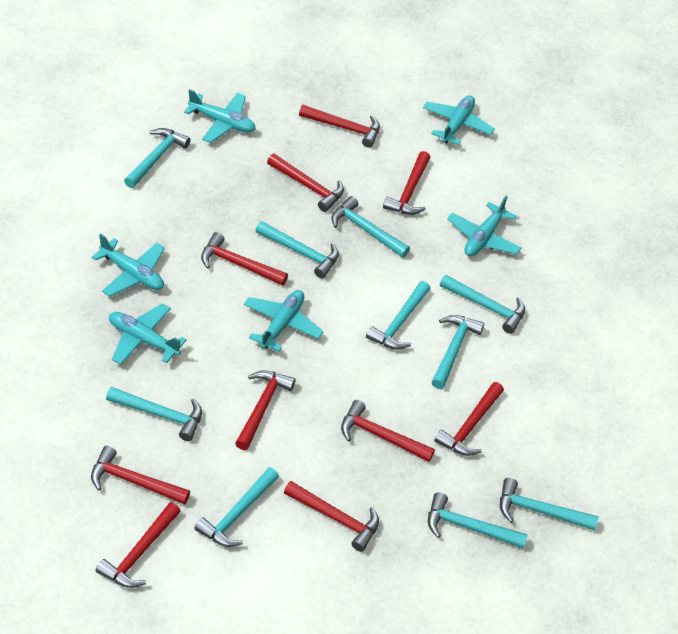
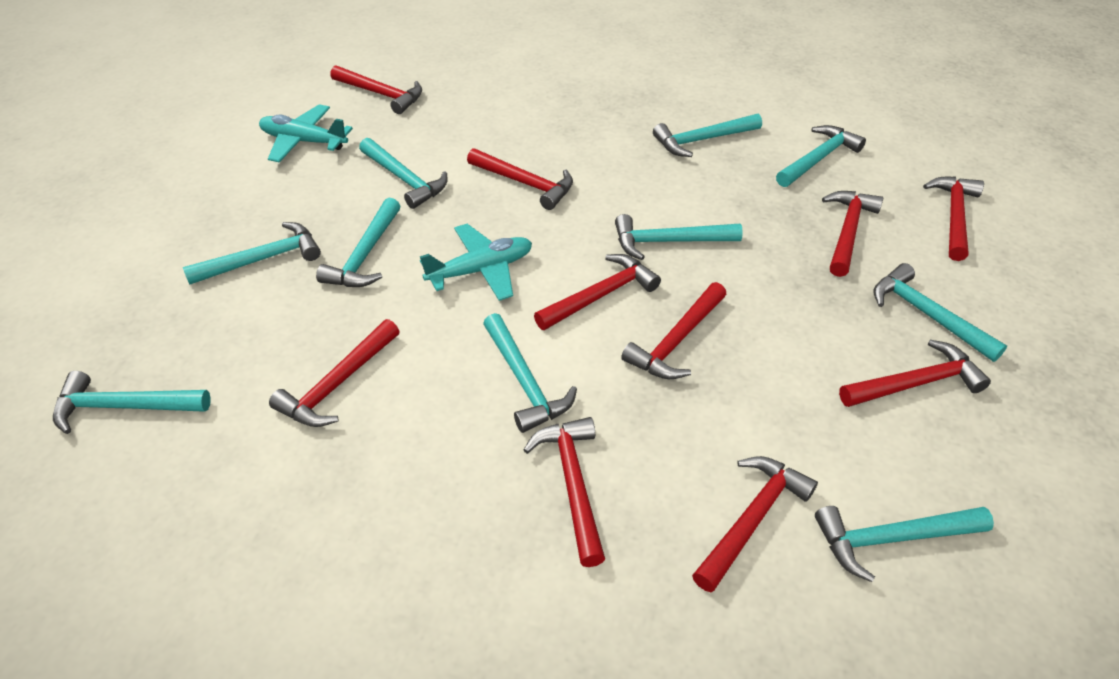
turquoise plane: 6 -> 2

